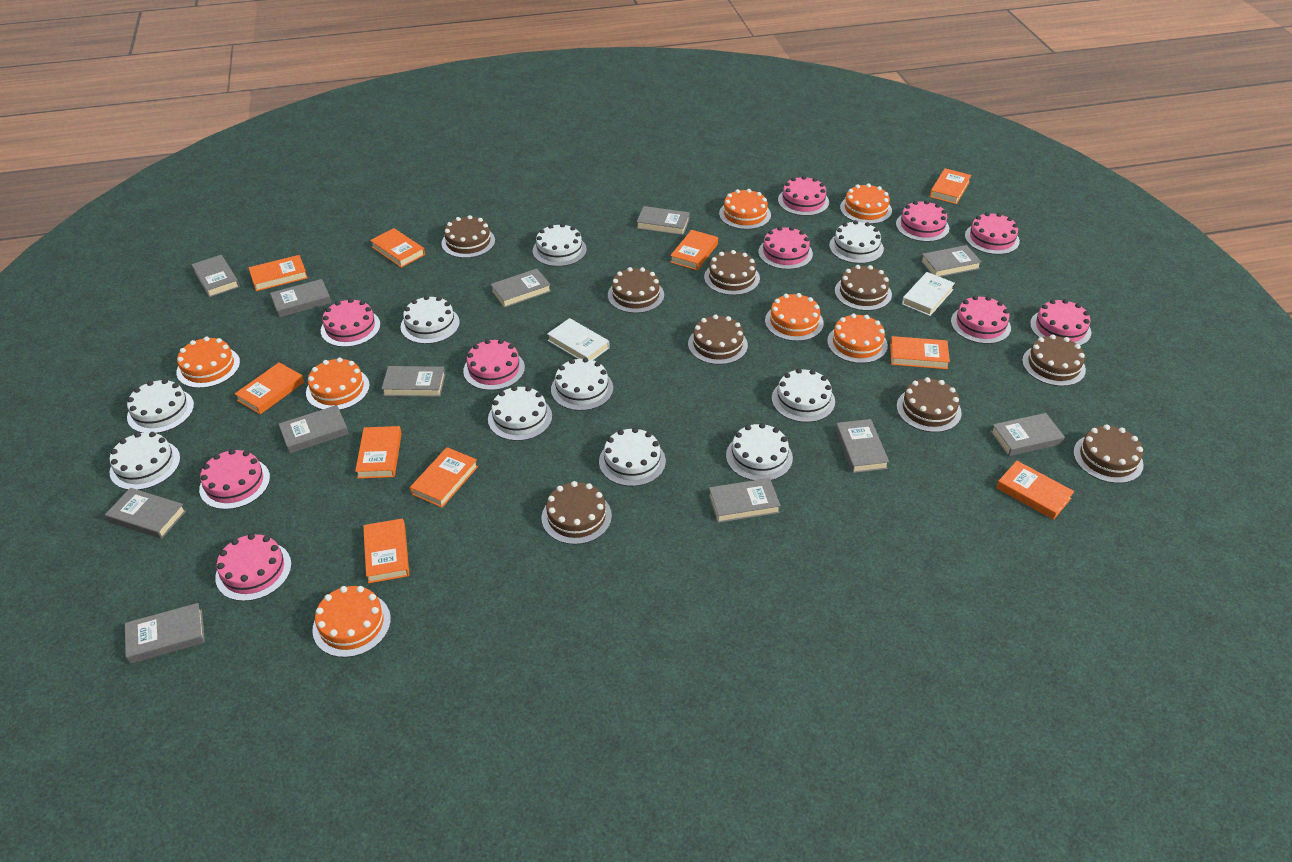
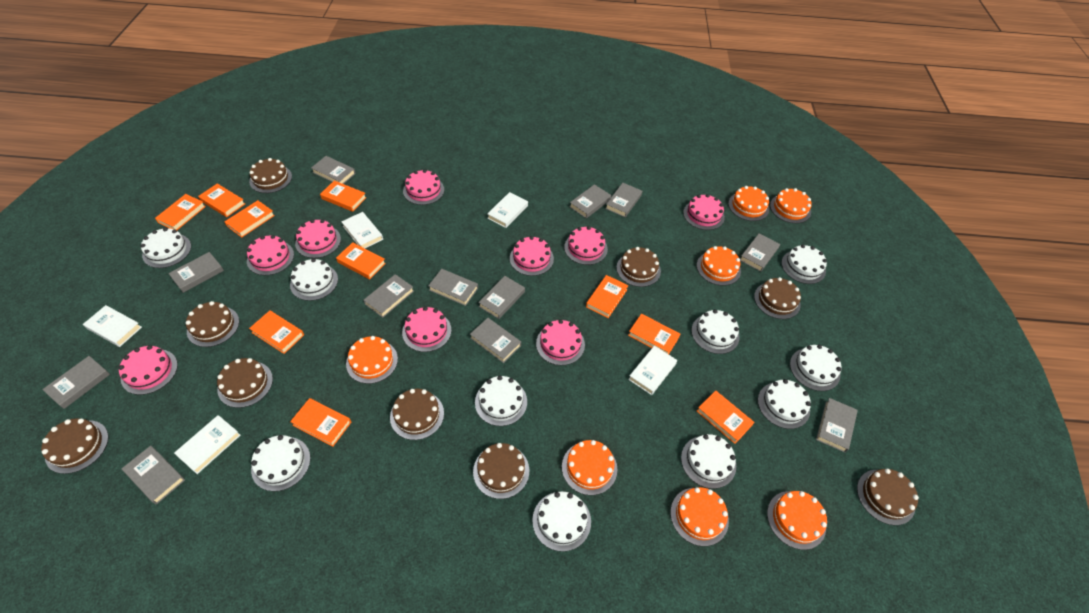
pink cake: 10 -> 9
white book: 2 -> 5

